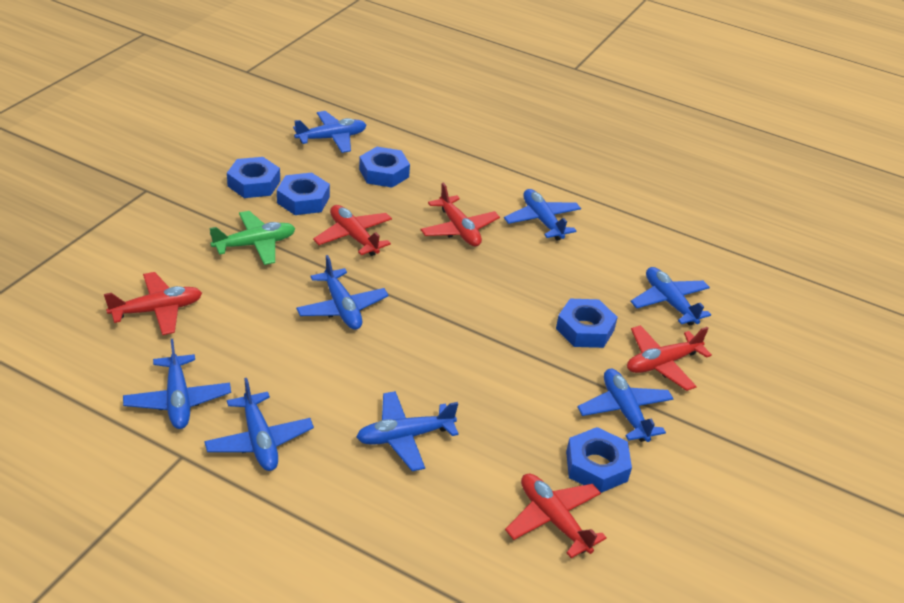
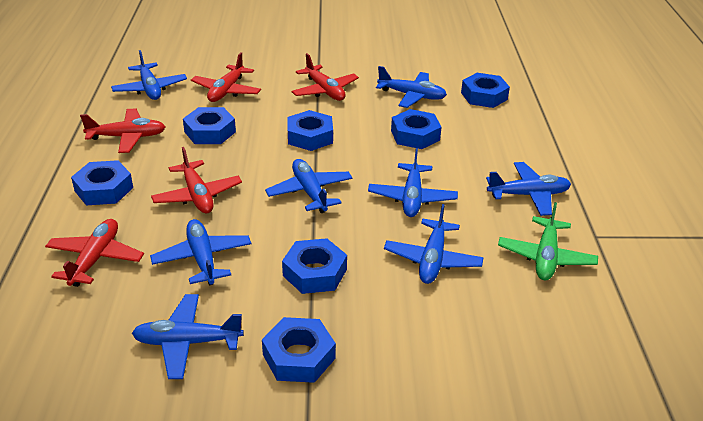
blue nut: 5 -> 7

